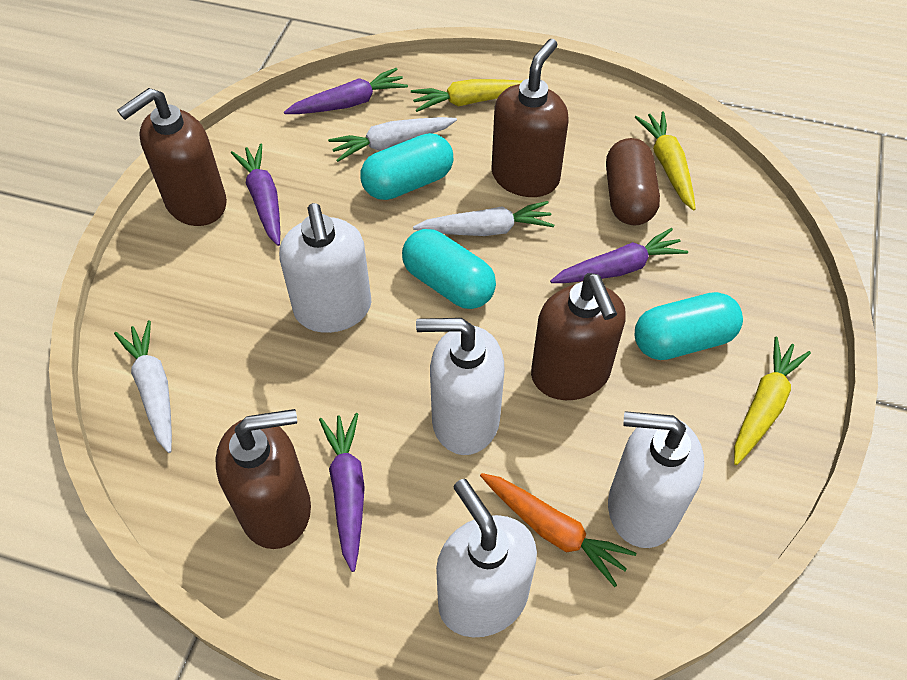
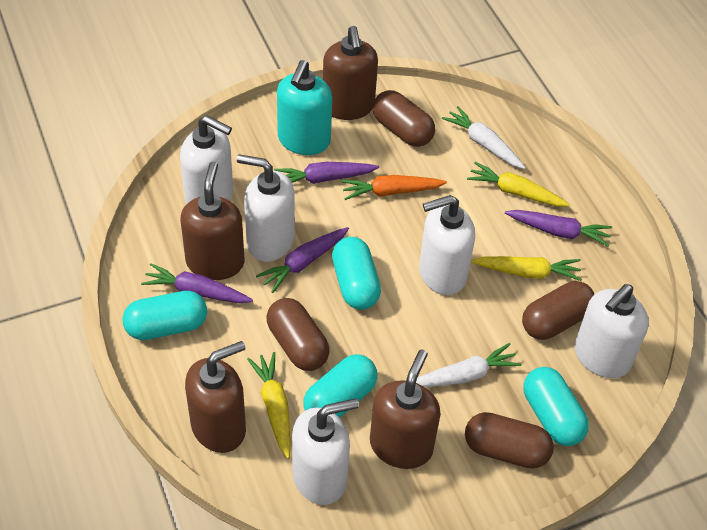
brown capsule: 1 -> 4
turquoise capsule: 3 -> 4
turquoise soap dispenser: 0 -> 1
white carrot: 3 -> 2
white soap dispenser: 4 -> 5

